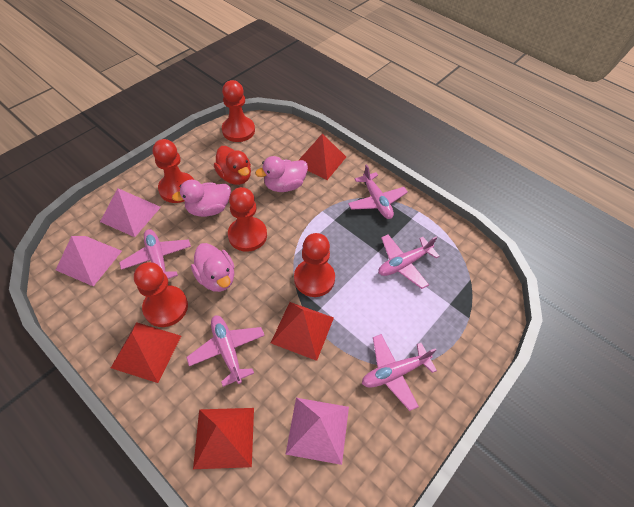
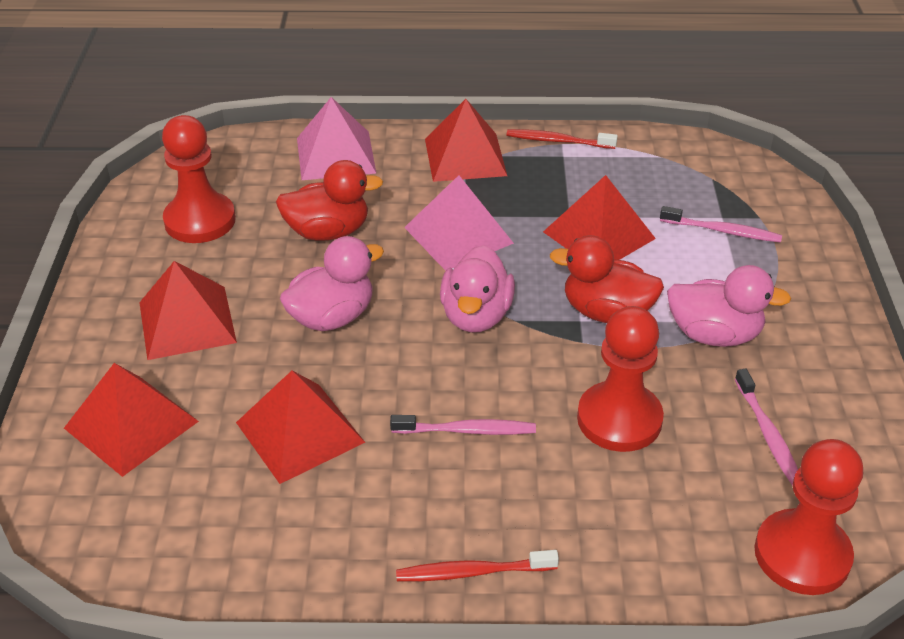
pink plane: 5 -> 0
pink pyramid: 3 -> 2
pink toothbrush: 0 -> 3
red duck: 1 -> 2
red pawn: 5 -> 3
red pyramid: 4 -> 5
red toothbrush: 0 -> 2

